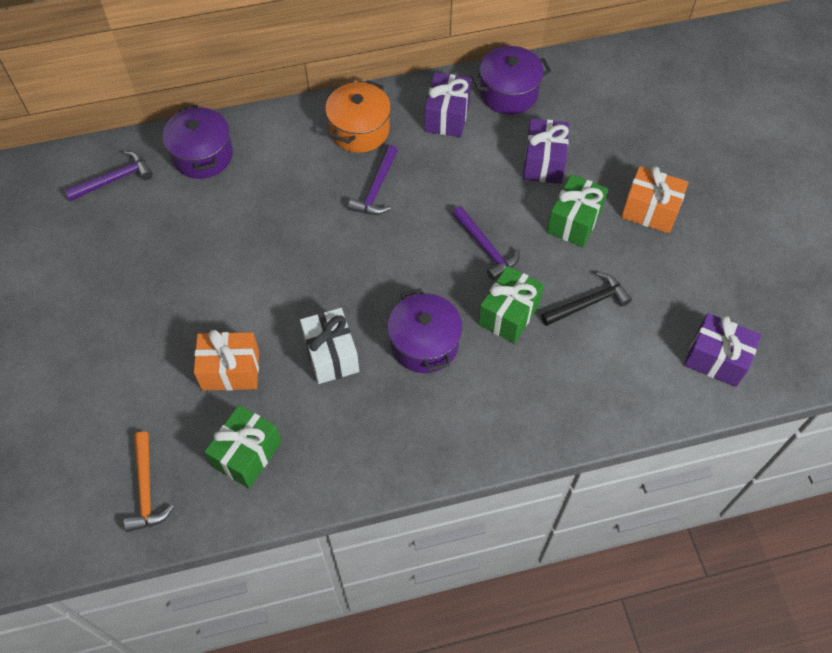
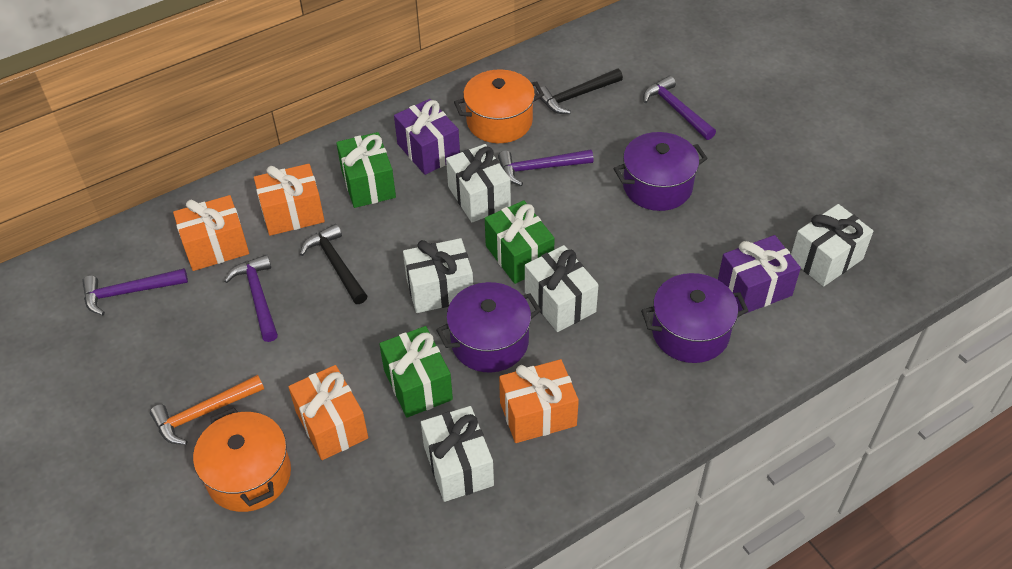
black hammer: 1 -> 2
orange gift: 2 -> 4
orange pot: 1 -> 2
purple gift: 3 -> 2
purple hammer: 3 -> 4
white gift: 1 -> 5

